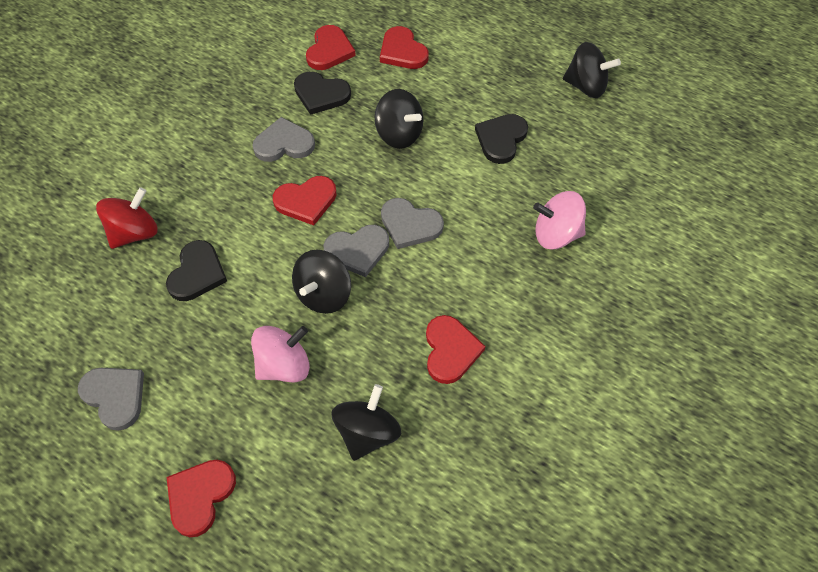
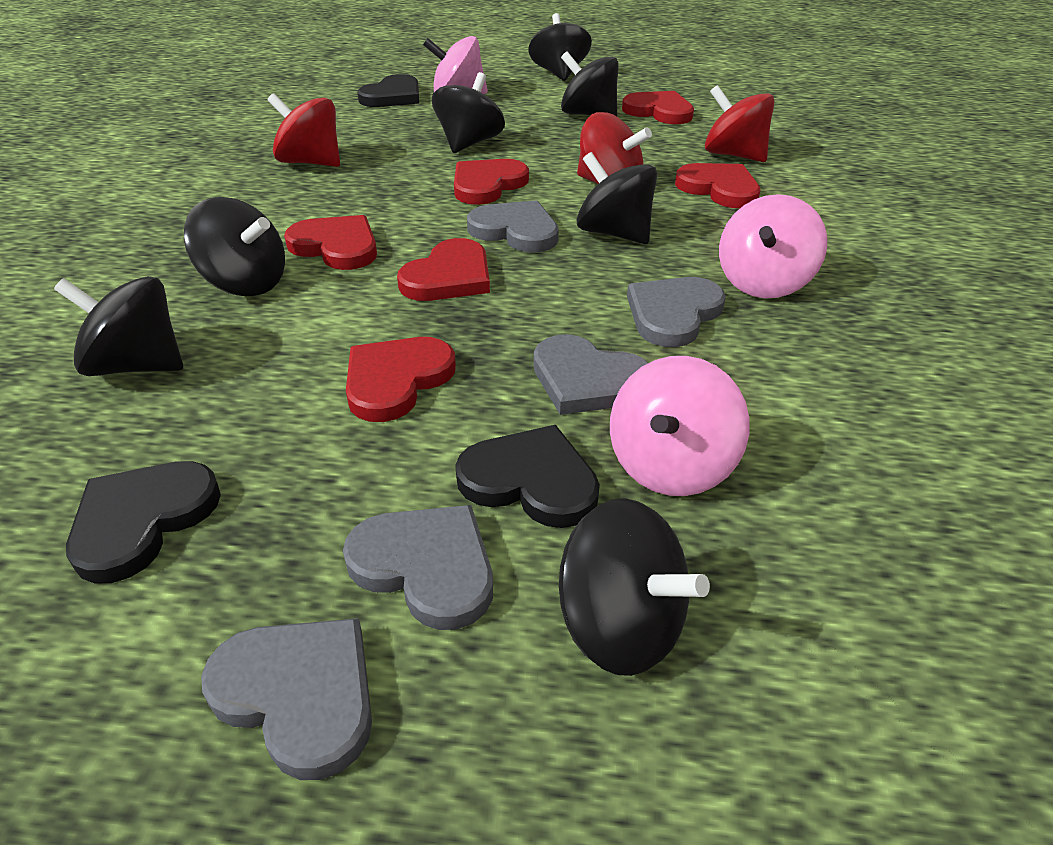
black spinning top: 4 -> 7
grey heart: 4 -> 5
pink spinning top: 2 -> 3
red heart: 5 -> 6
red spinning top: 1 -> 3

